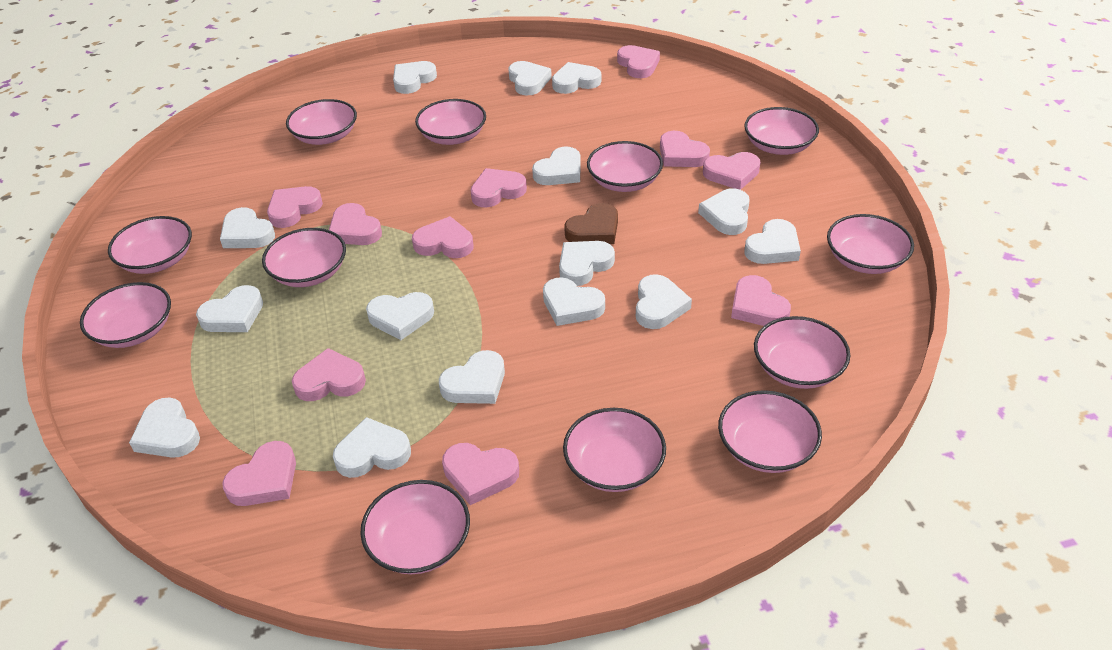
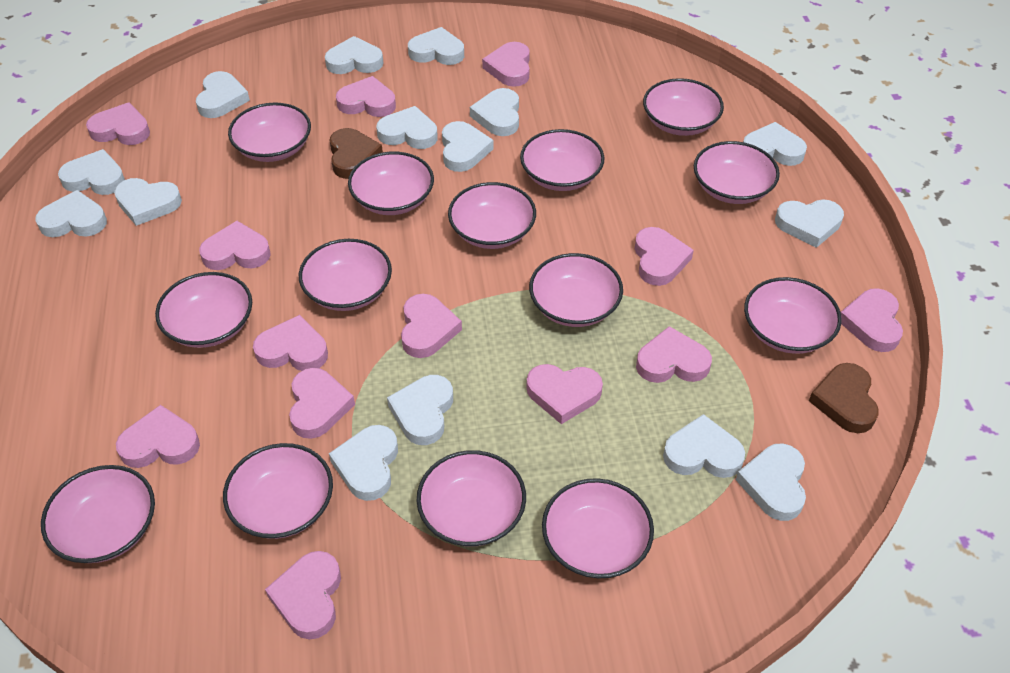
brown heart: 1 -> 2
pink bowl: 12 -> 14
pink heart: 11 -> 13

